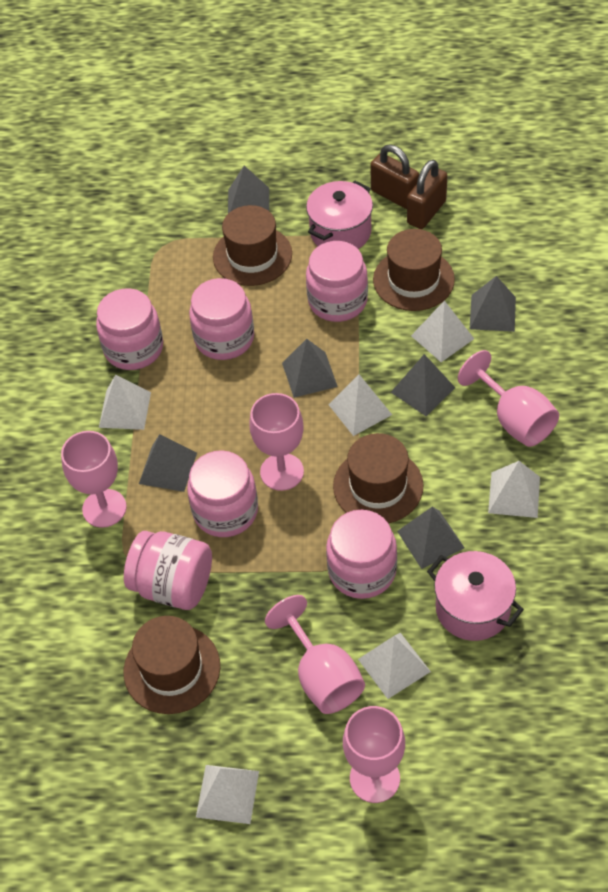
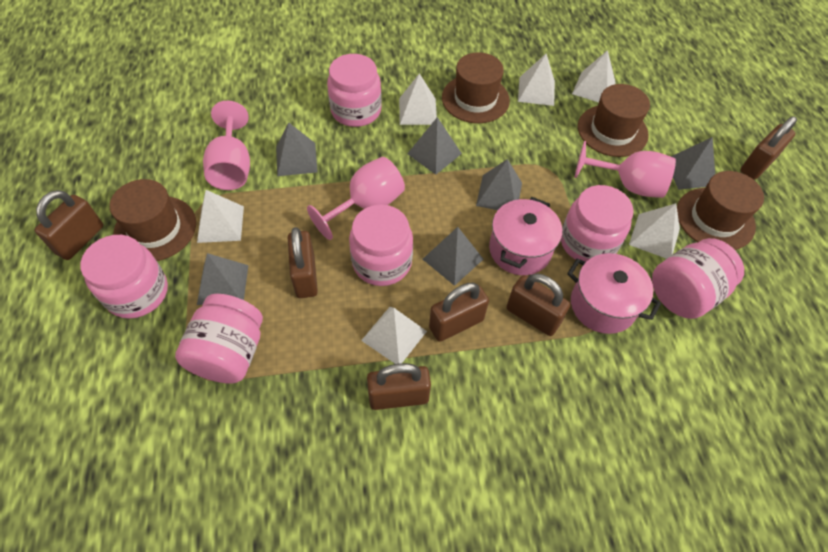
brown padlock: 2 -> 6
pink goblet: 5 -> 3

